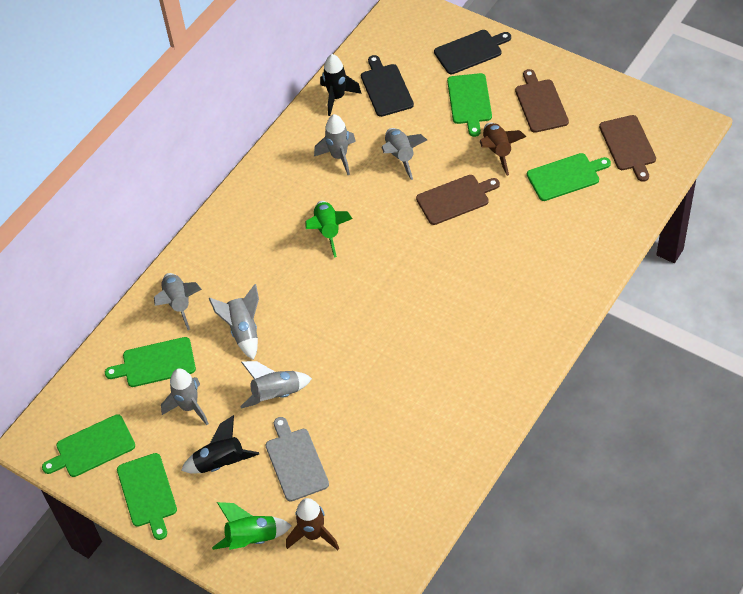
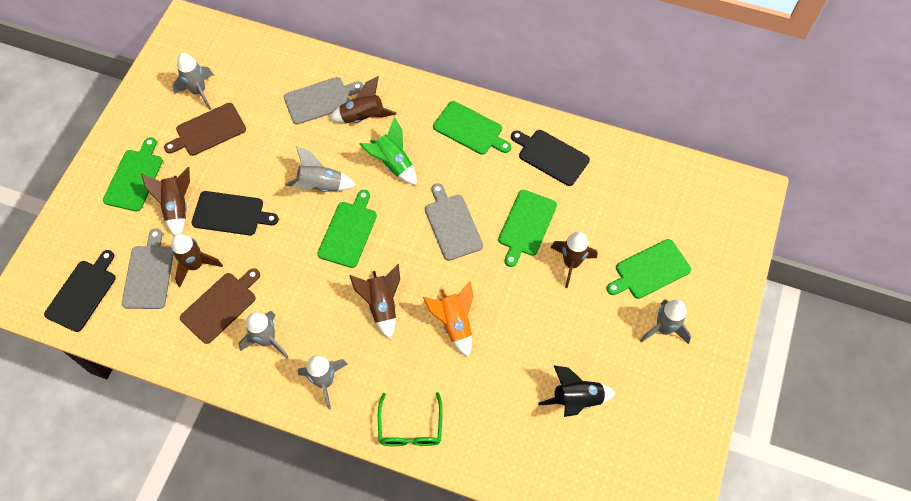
black cutting board: 2 -> 3
black rocket: 2 -> 1
brown cutting board: 3 -> 2
brown rocket: 2 -> 5
green glasses: 0 -> 1
green rocket: 2 -> 1
grey cutting board: 1 -> 3
grey rocket: 6 -> 5
orange rocket: 0 -> 1

